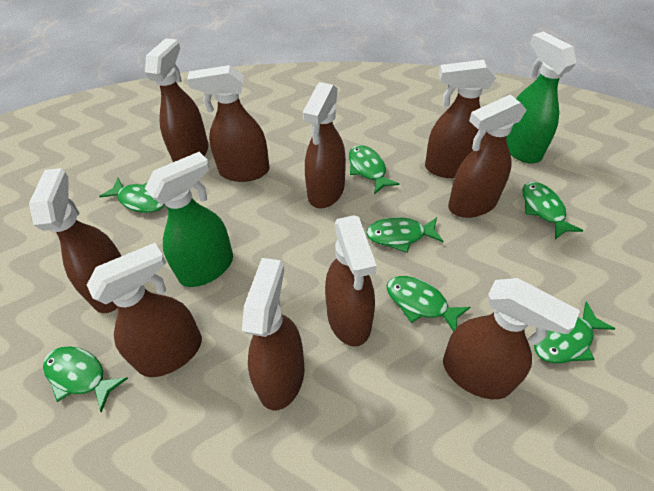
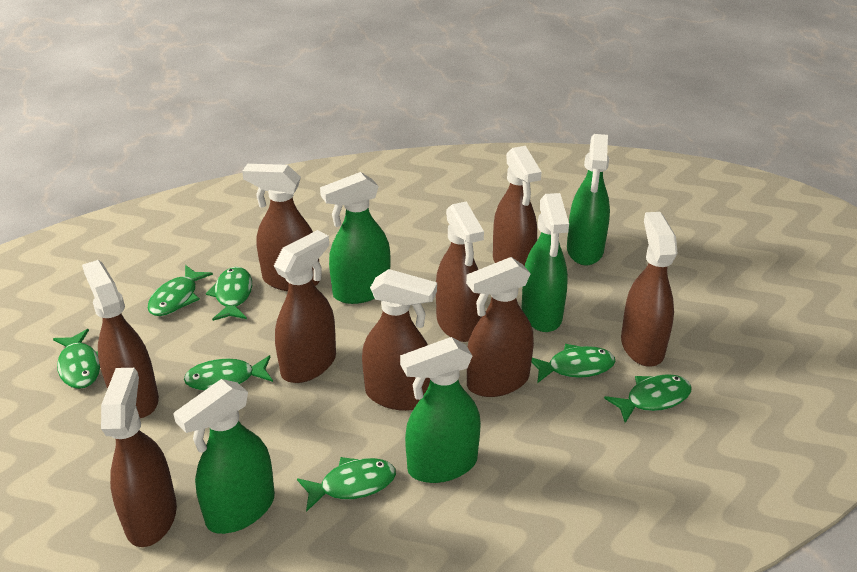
brown spray bottle: 10 -> 9
green spray bottle: 2 -> 5

